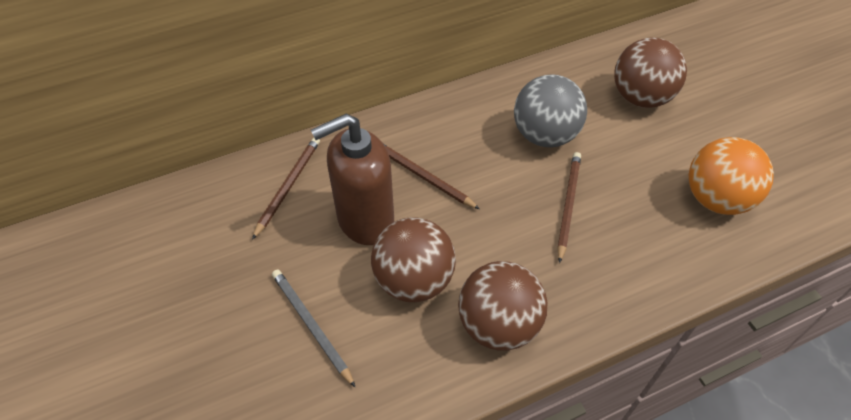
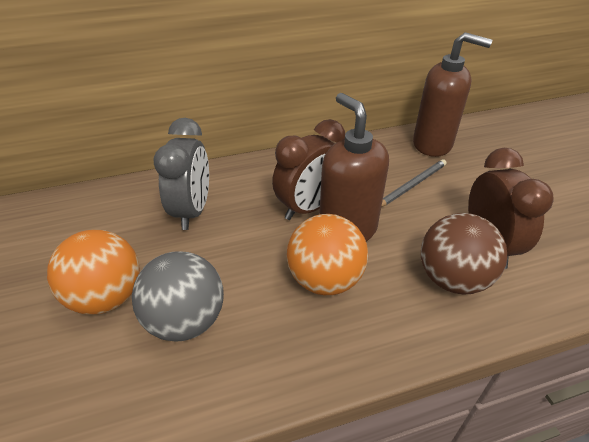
brown ball: 3 -> 1
brown clock: 0 -> 2
brown pencil: 3 -> 0
brown soap dispenser: 1 -> 2
grey clock: 0 -> 1
orange ball: 1 -> 2

